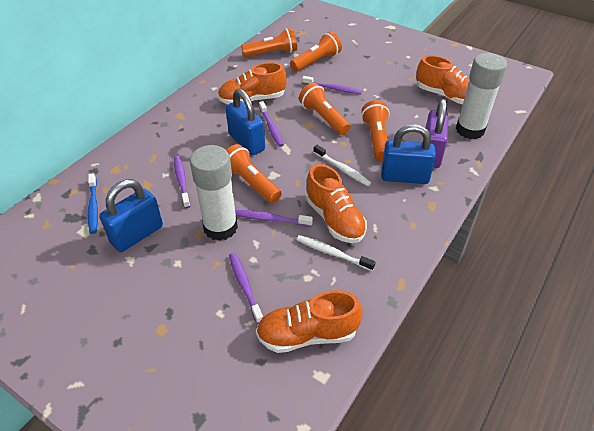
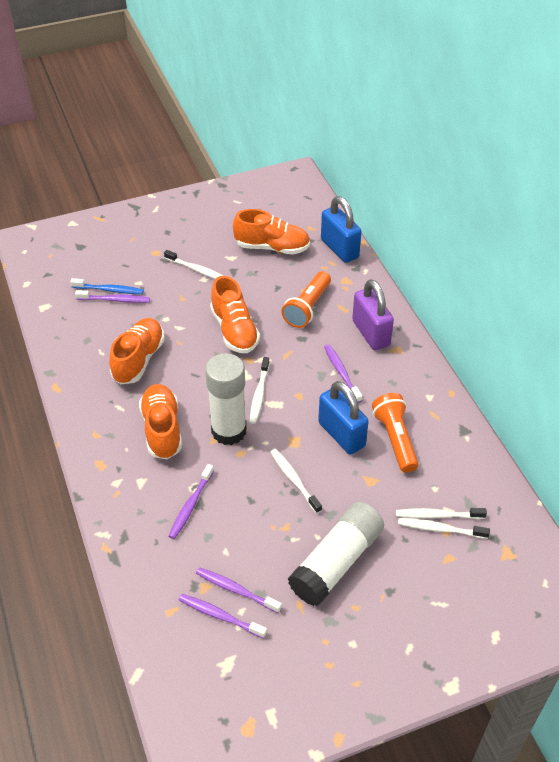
blue padlock: 3 -> 2
orange flashlight: 5 -> 2
white toothbrush: 2 -> 5

